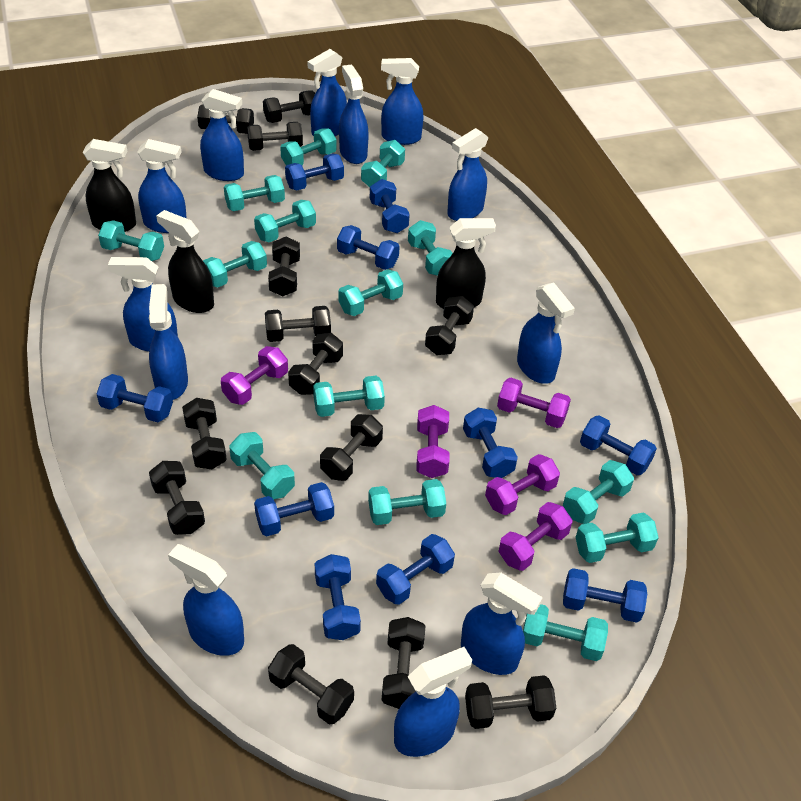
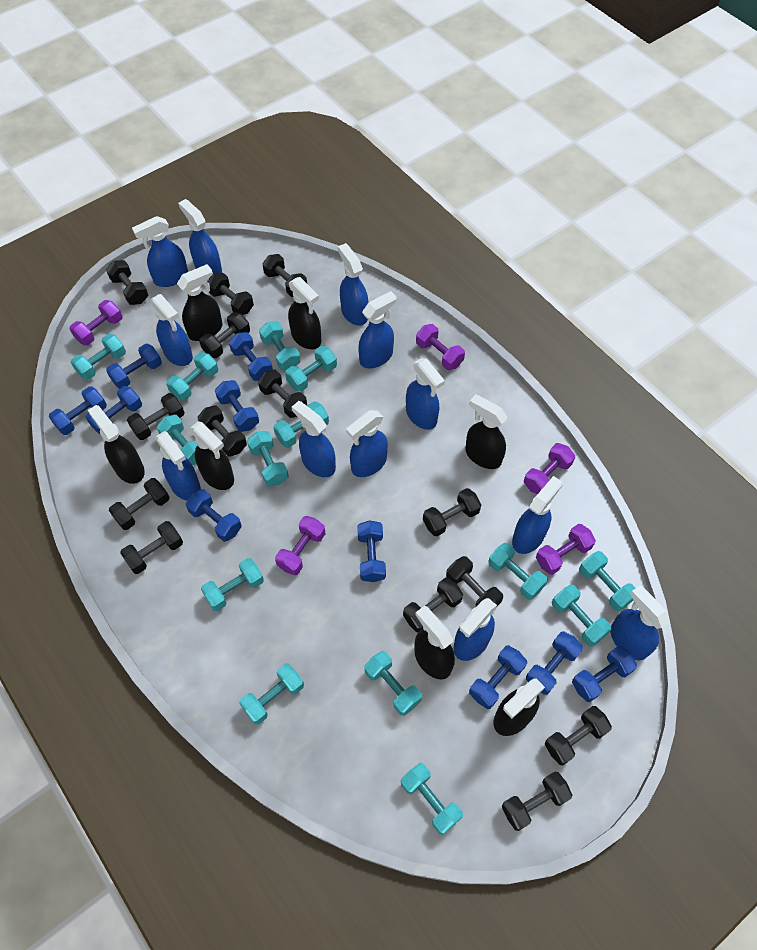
black dumbbell: 13 -> 14
black spray bottle: 3 -> 7

